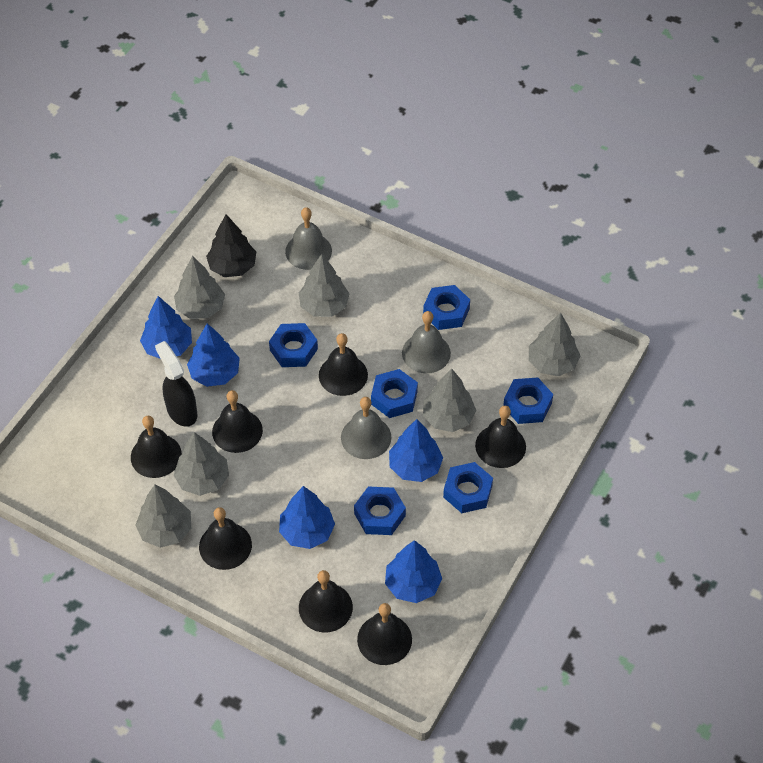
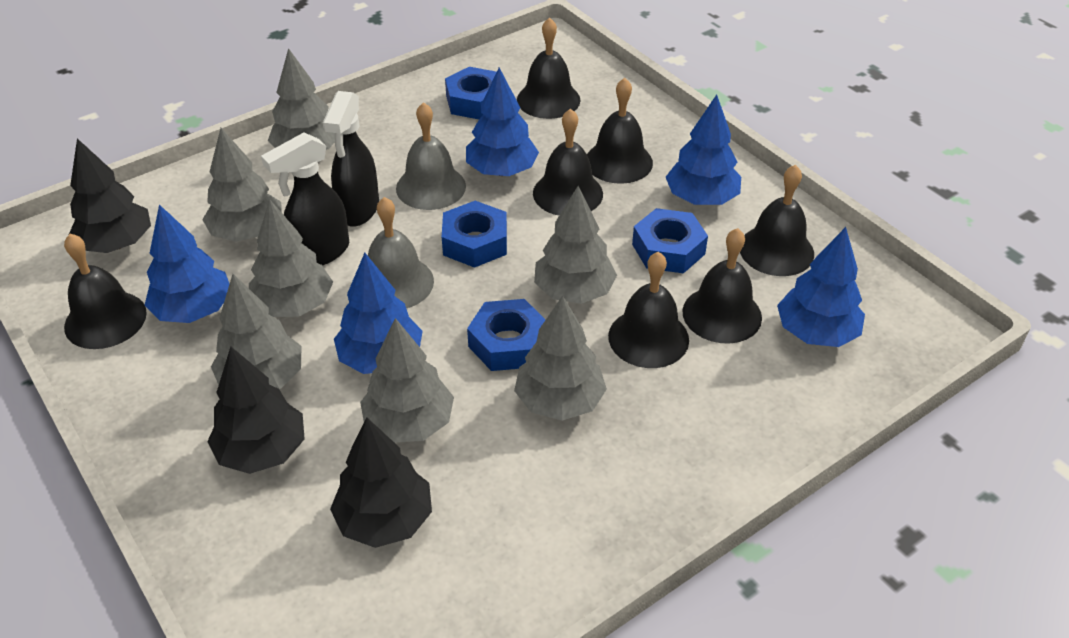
black spray bottle: 1 -> 2
black tree: 1 -> 3
blue nut: 6 -> 4
grey bell: 3 -> 2
grey tree: 6 -> 7

